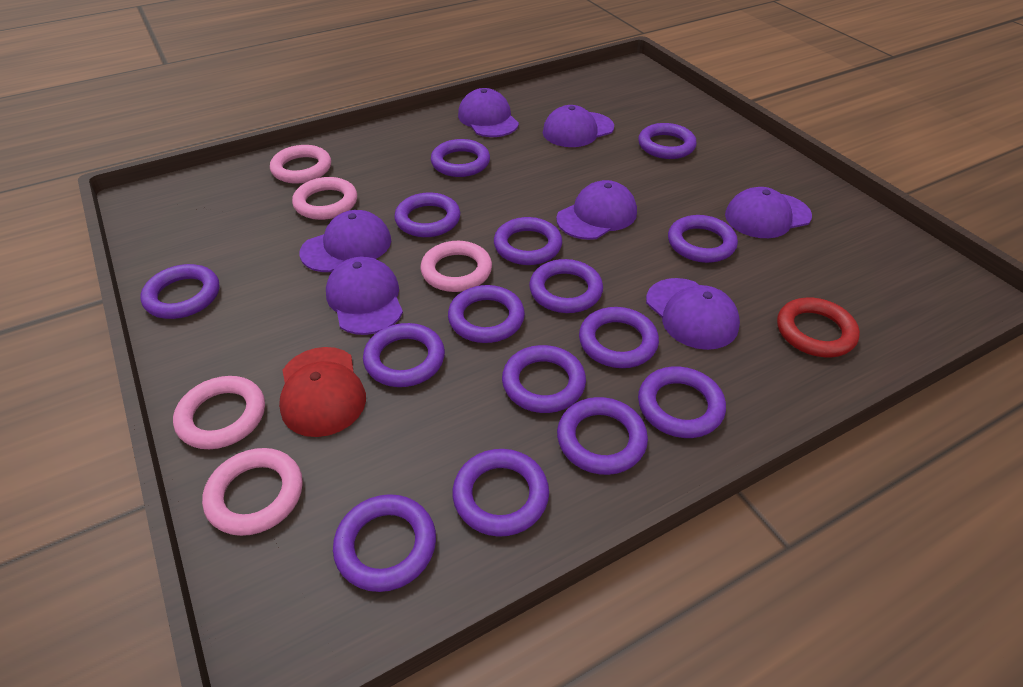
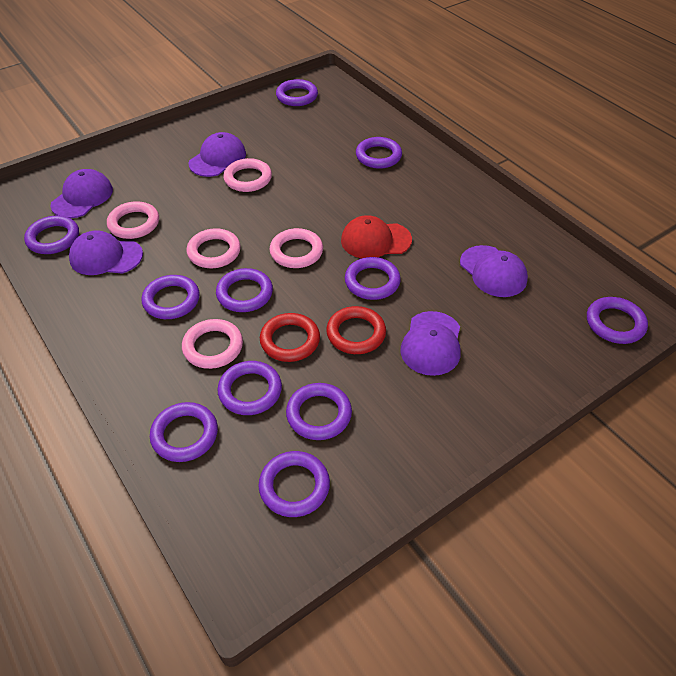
purple cap: 7 -> 5
purple ring: 15 -> 11
red ring: 1 -> 2

